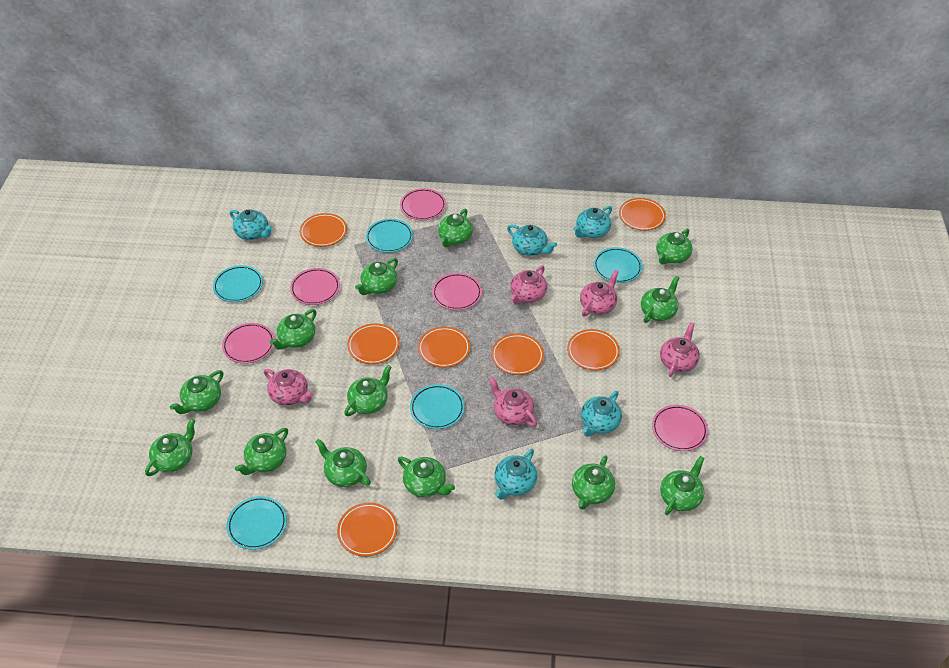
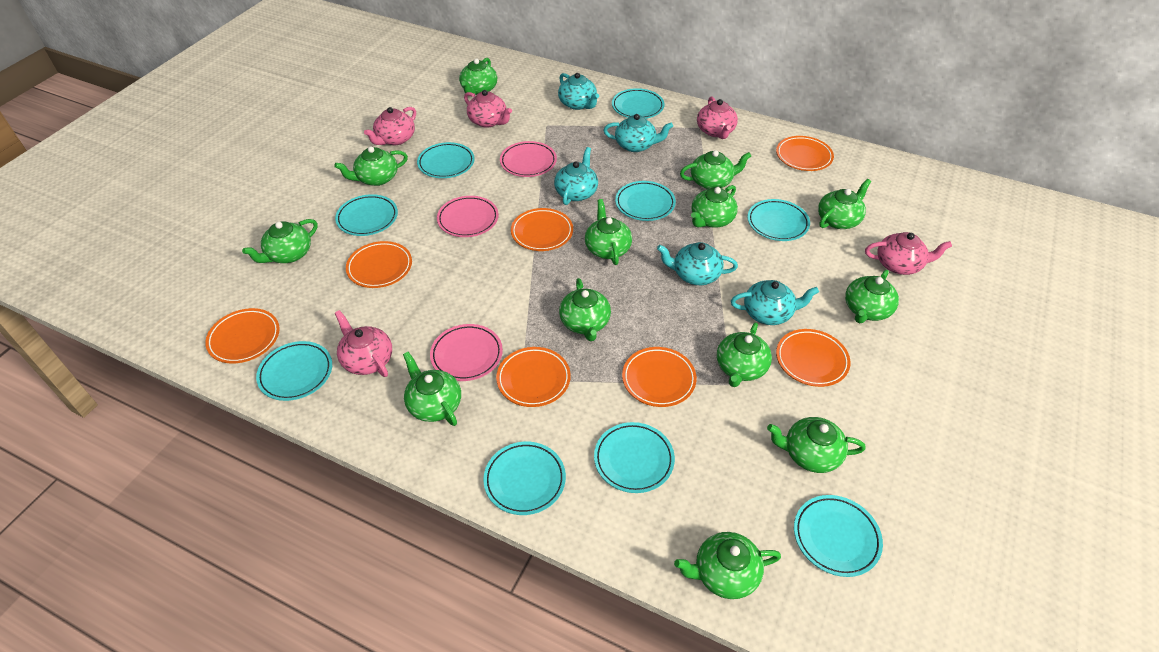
pink plate: 5 -> 3
turquoise plate: 5 -> 9

